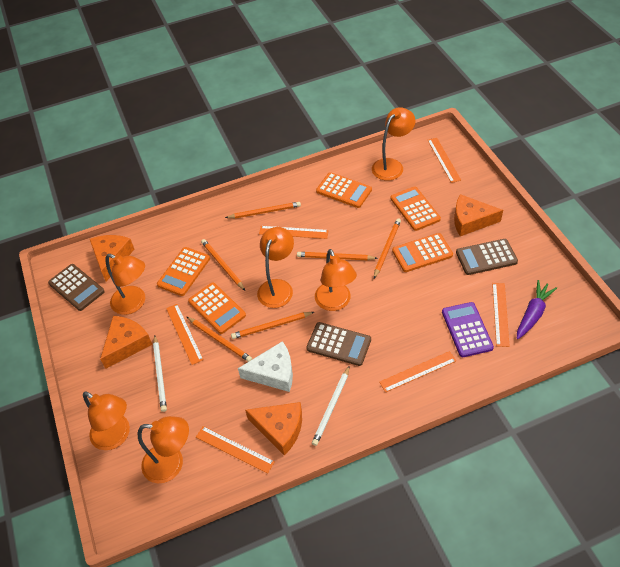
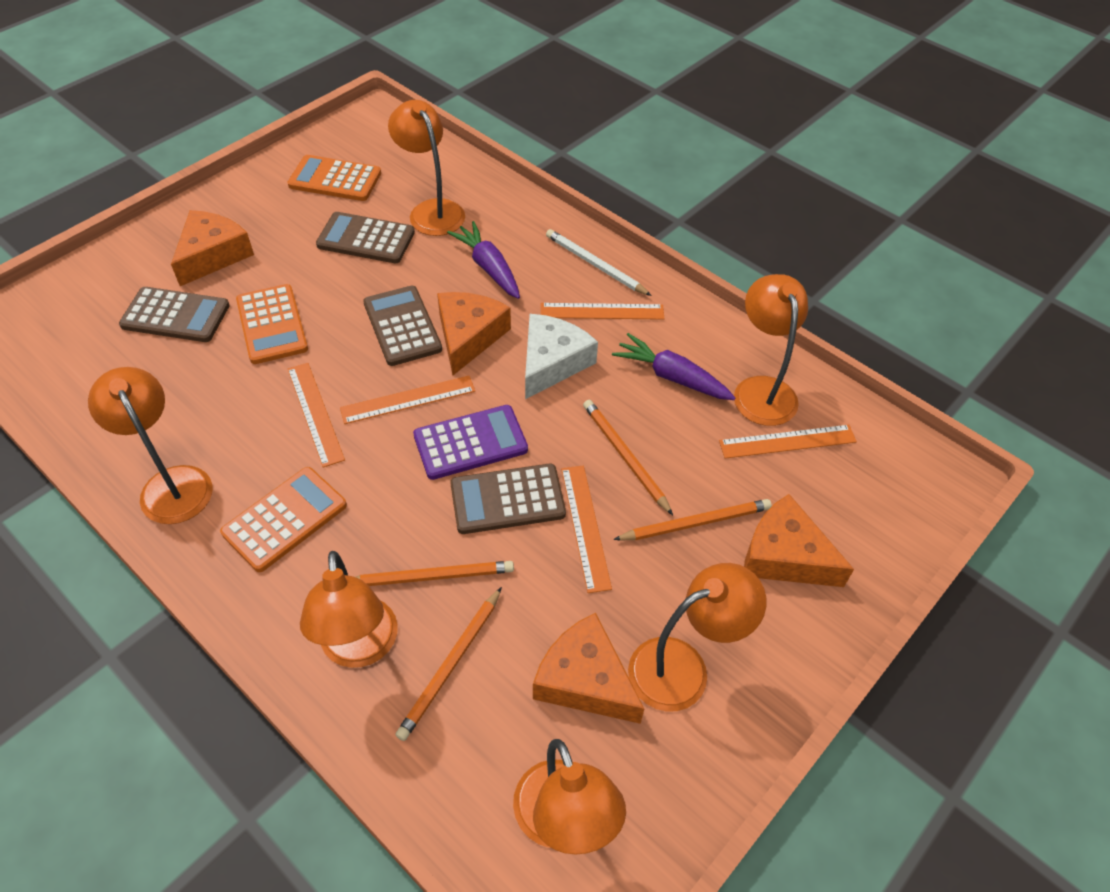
brown calculator: 3 -> 4
orange calculator: 5 -> 3
orange pencil: 6 -> 4
orange ruler: 6 -> 5
purple carrot: 1 -> 2
white pencil: 2 -> 1

